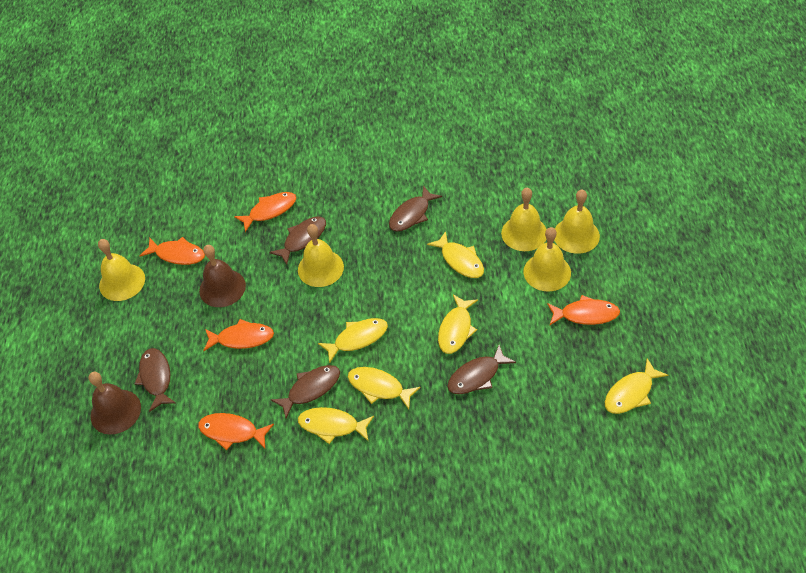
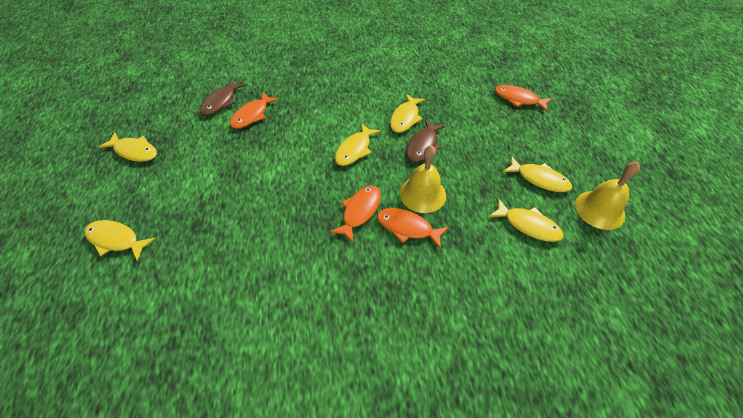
brown bell: 2 -> 0
brown fish: 5 -> 2
orange fish: 5 -> 4
yellow bell: 5 -> 2

